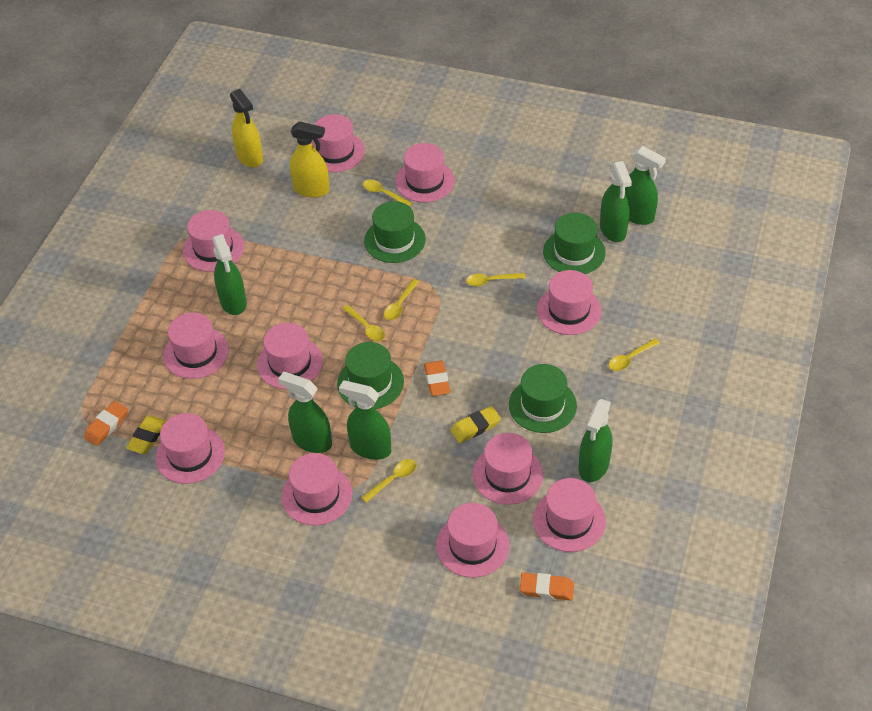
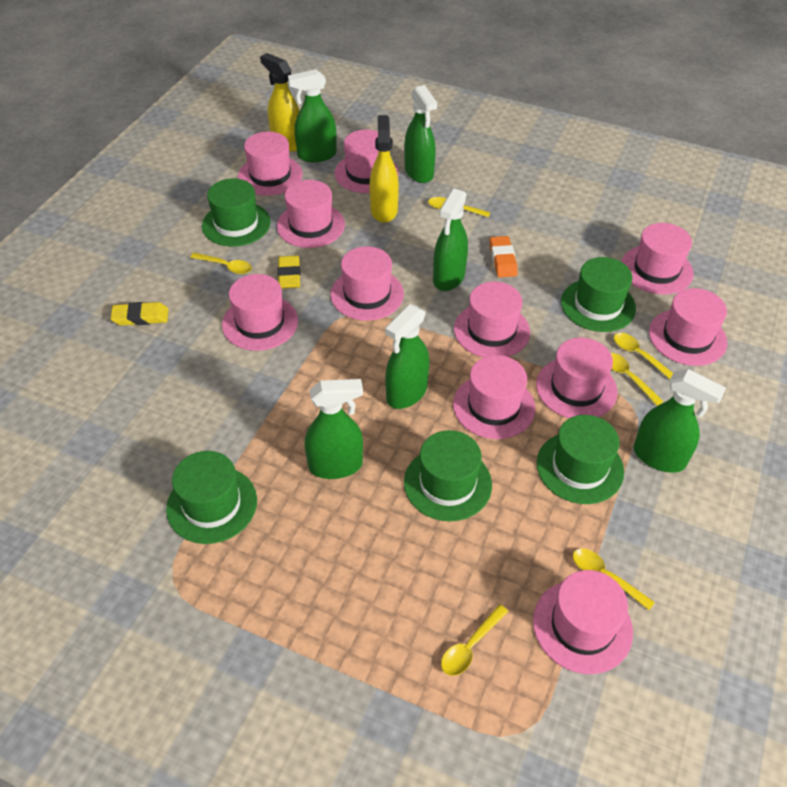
green hat: 4 -> 5
orange eraser: 3 -> 1

